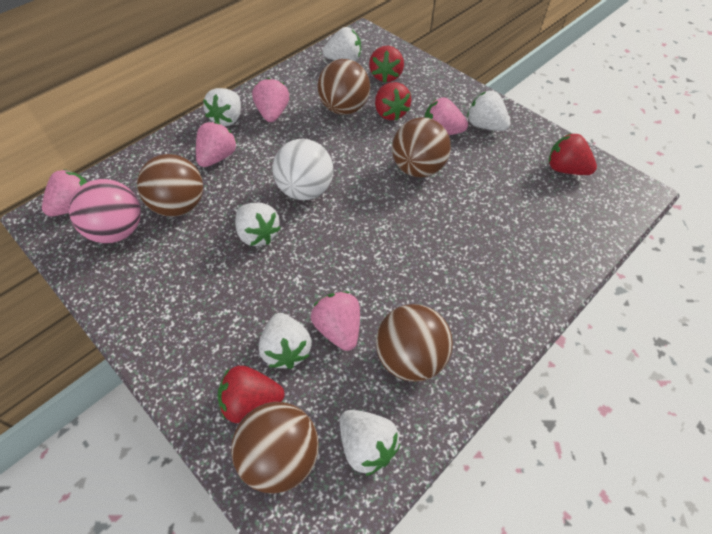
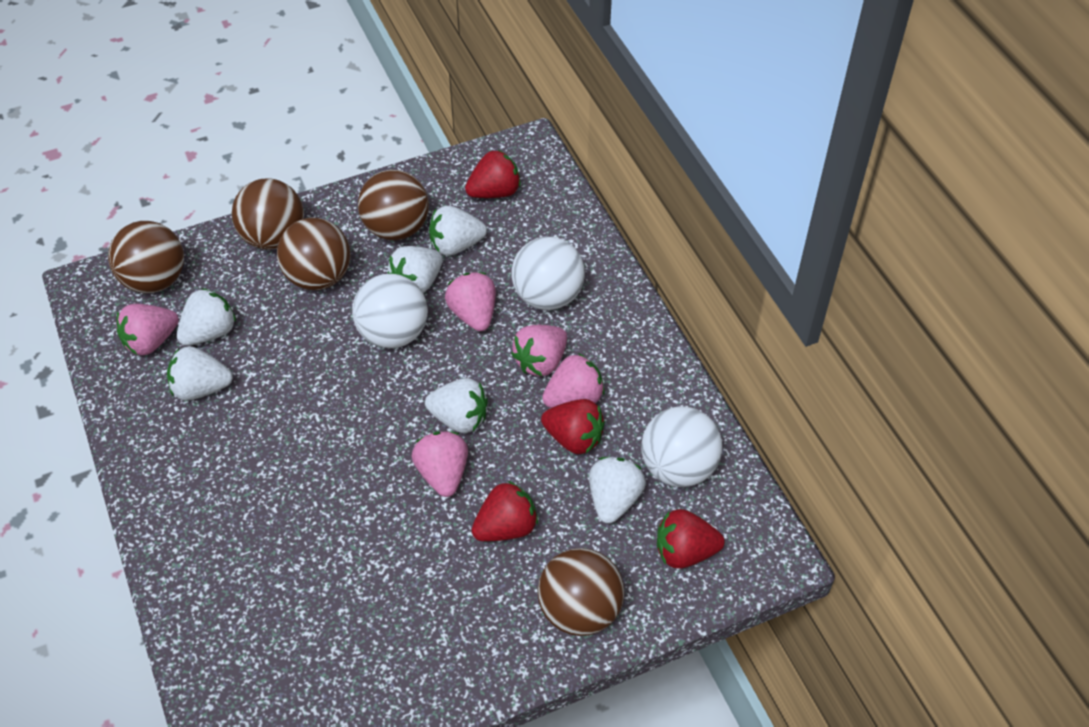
pink ball: 1 -> 0
white ball: 1 -> 3

